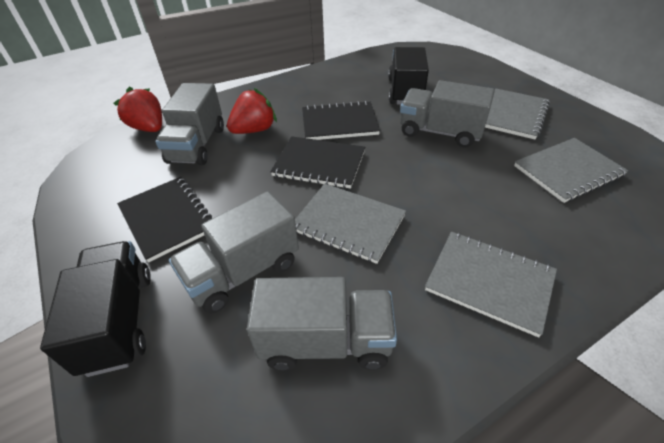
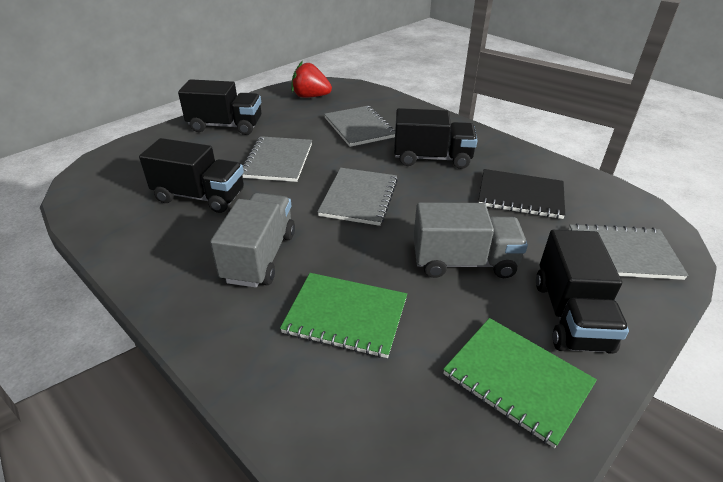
black notebook: 3 -> 1
black truck: 2 -> 4
green notebook: 0 -> 2
grey truck: 4 -> 2
red strawberry: 2 -> 1

